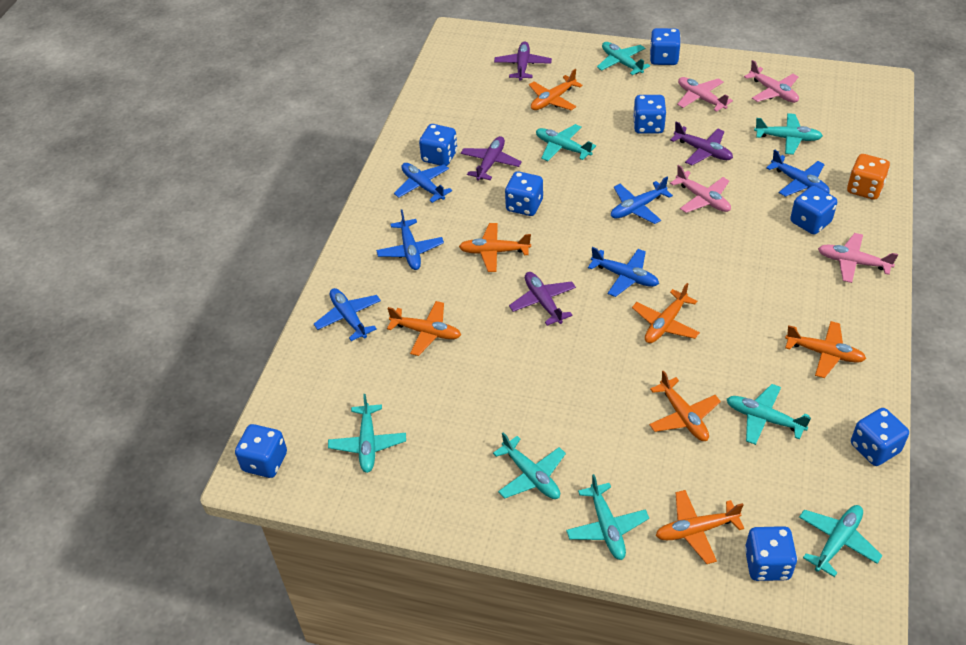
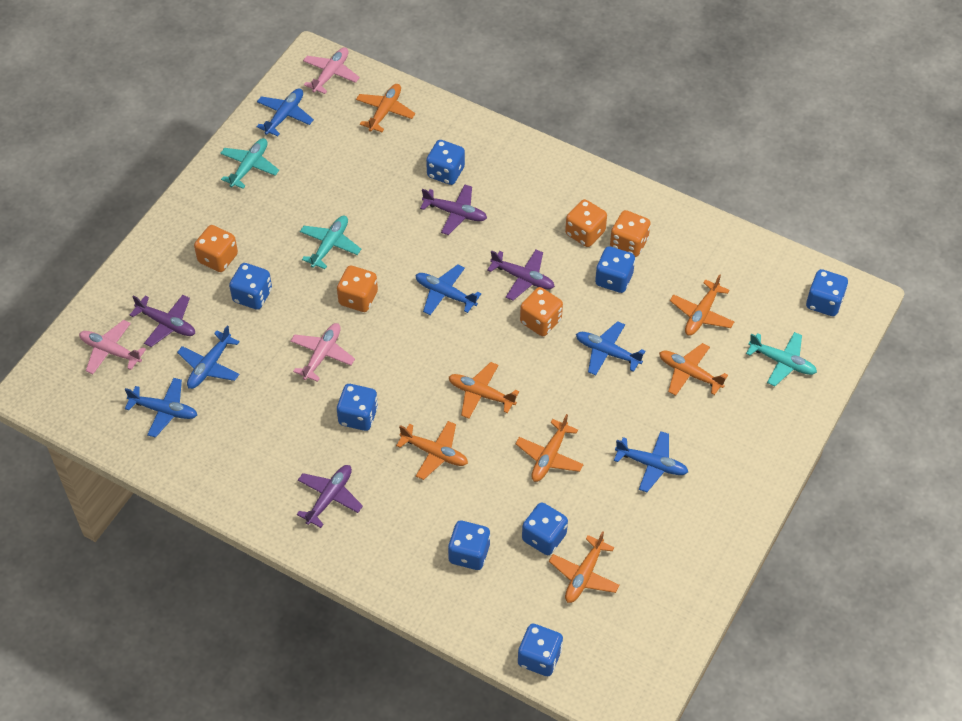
orange dice: 1 -> 5
pink plane: 4 -> 3
turquoise plane: 8 -> 3

